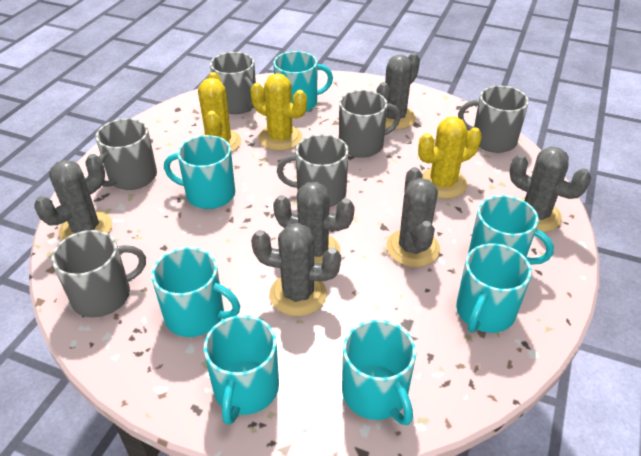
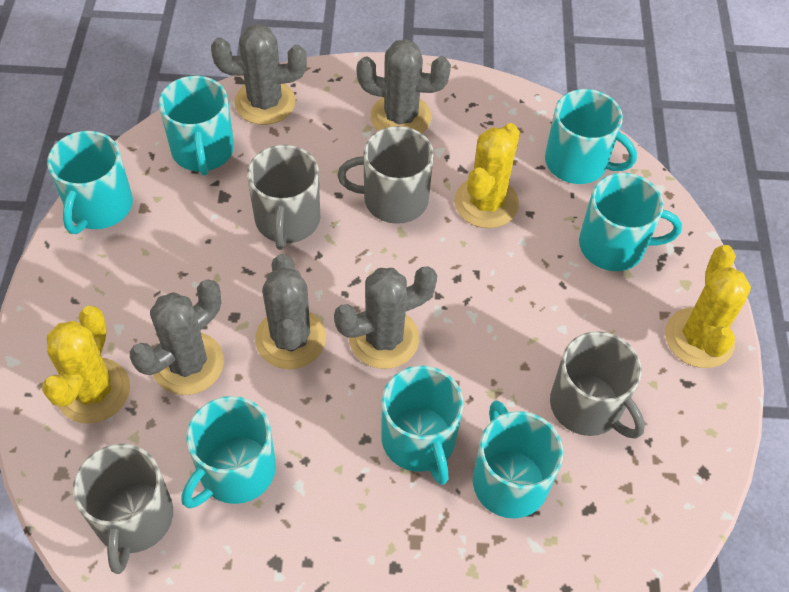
grey cactus: 6 -> 5
grey mug: 6 -> 4

